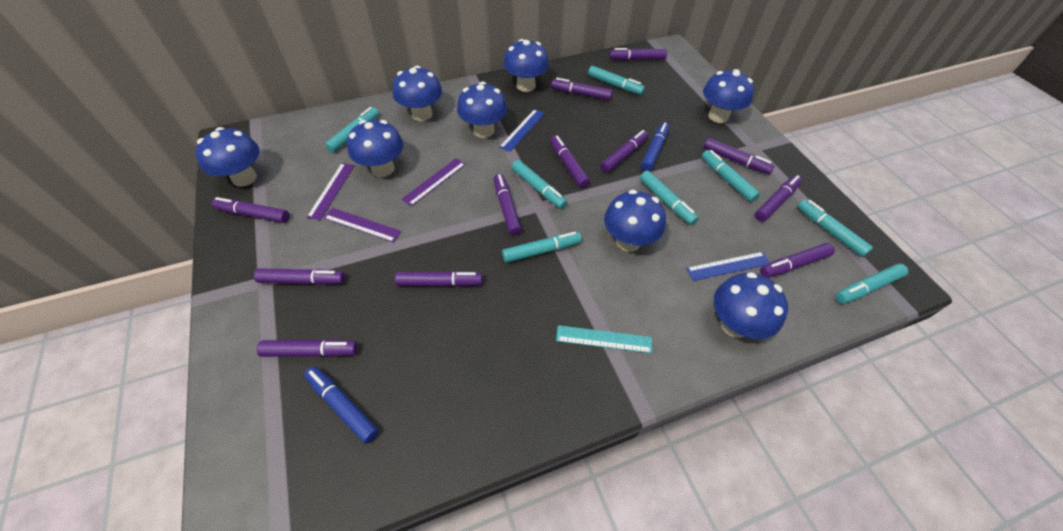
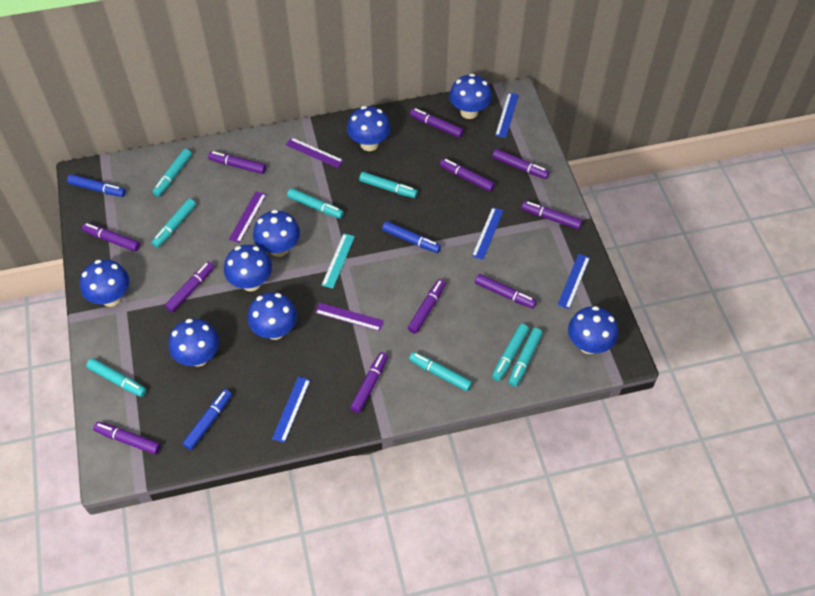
blue marker: 2 -> 3
blue ruler: 2 -> 4
purple marker: 12 -> 11

